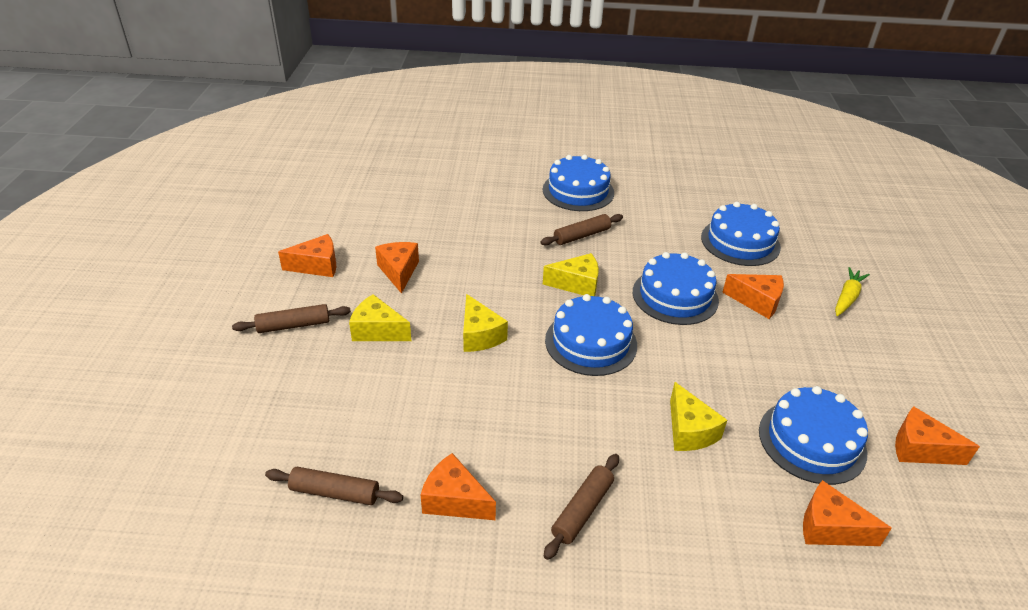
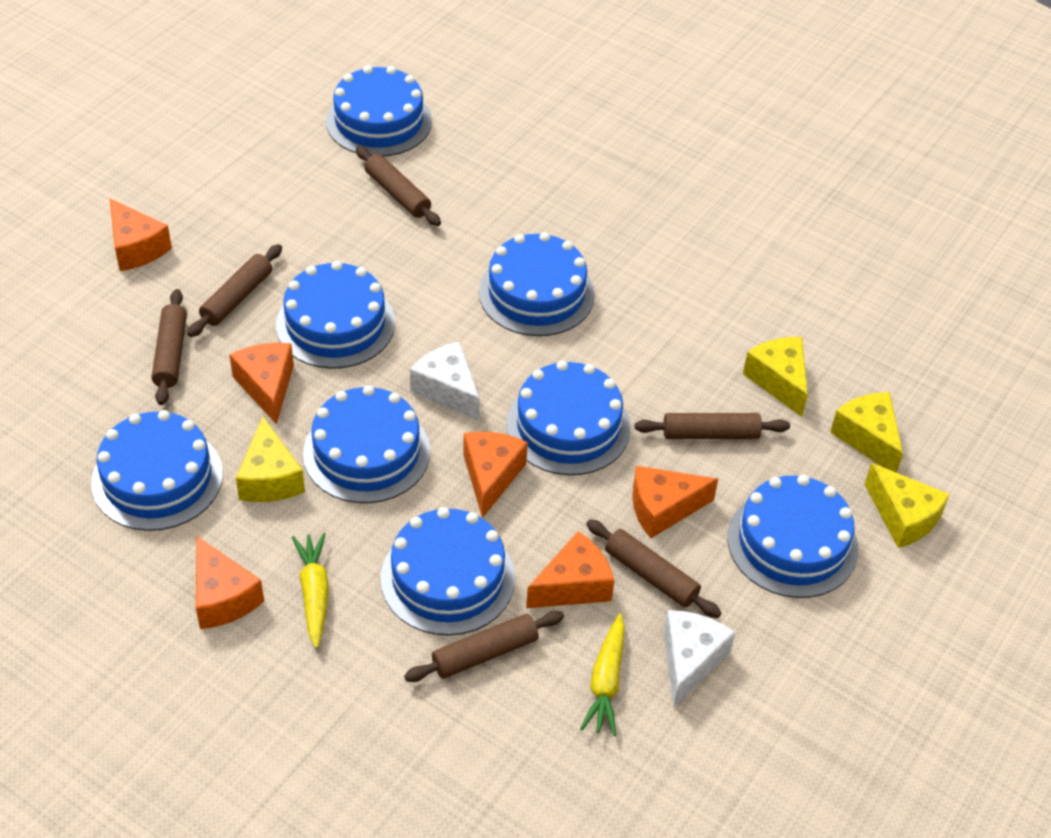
blue cake: 5 -> 8
brown rolling pin: 4 -> 6
white cheese: 0 -> 2
yellow carrot: 1 -> 2

